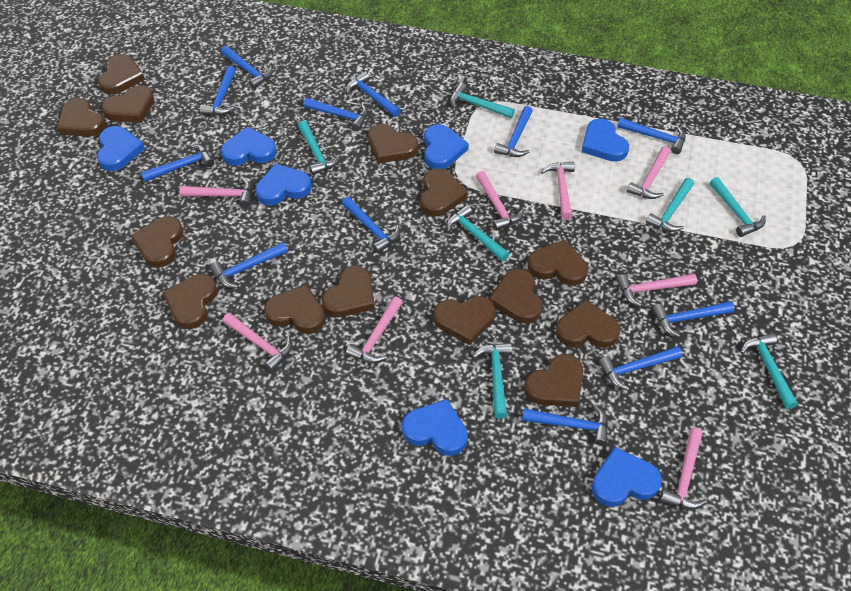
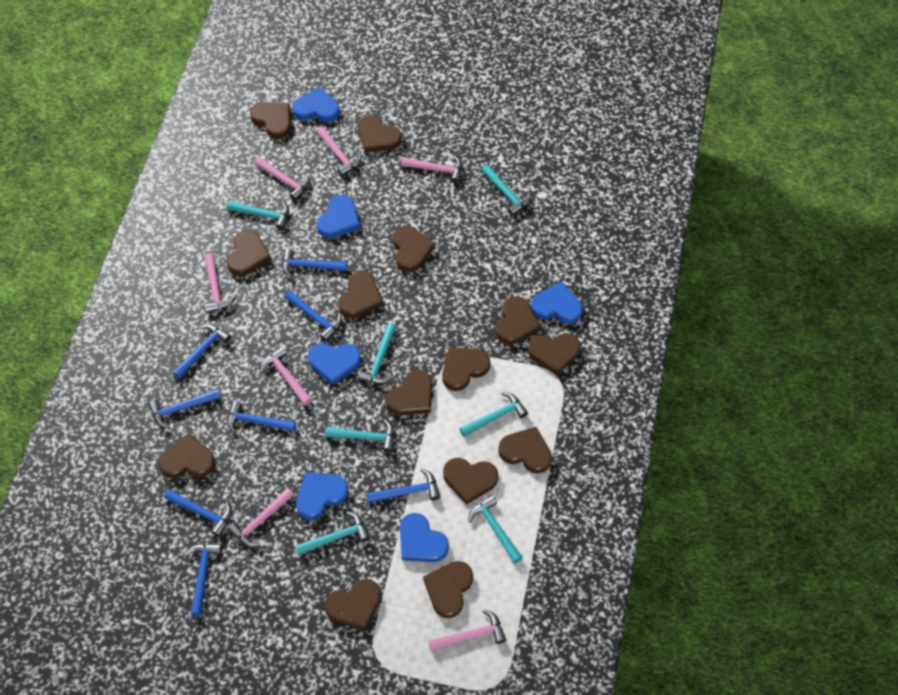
blue hammer: 12 -> 8
blue heart: 7 -> 6
pink hammer: 8 -> 7

